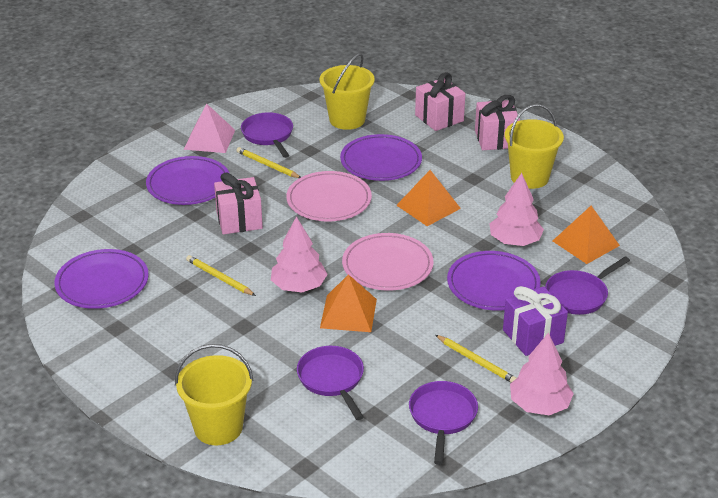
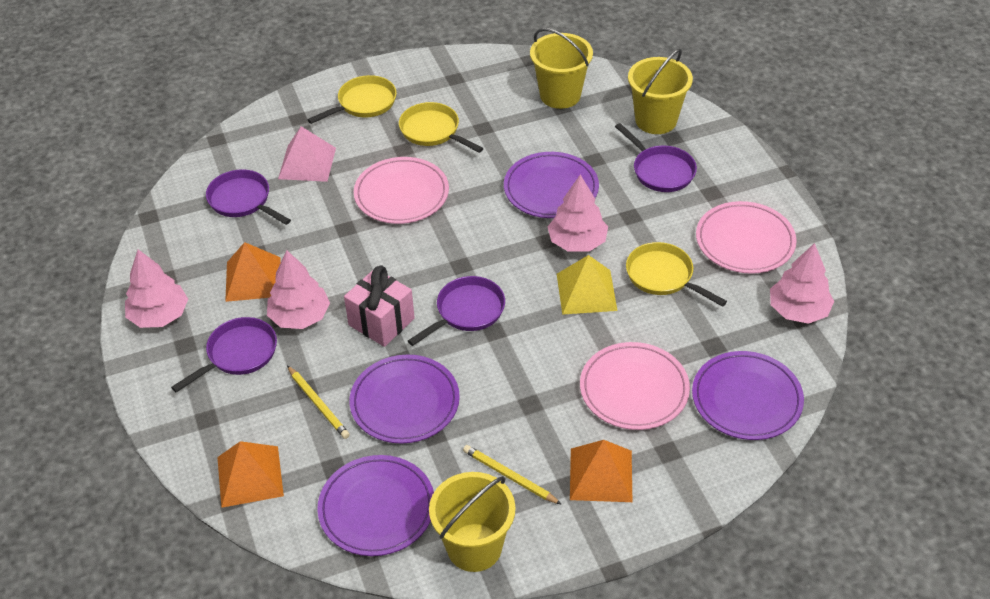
pink gift: 3 -> 1
pink plate: 2 -> 3
pink tree: 3 -> 4
purple gift: 1 -> 0
yellow pan: 0 -> 3
yellow pencil: 3 -> 2
yellow pyramid: 0 -> 1

